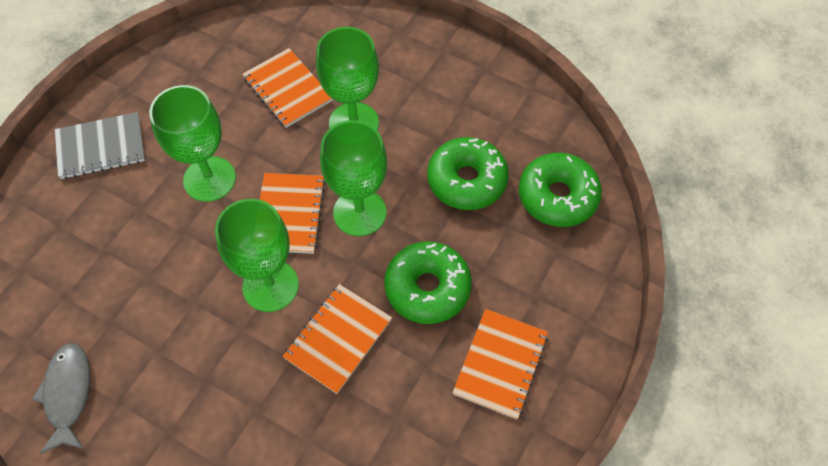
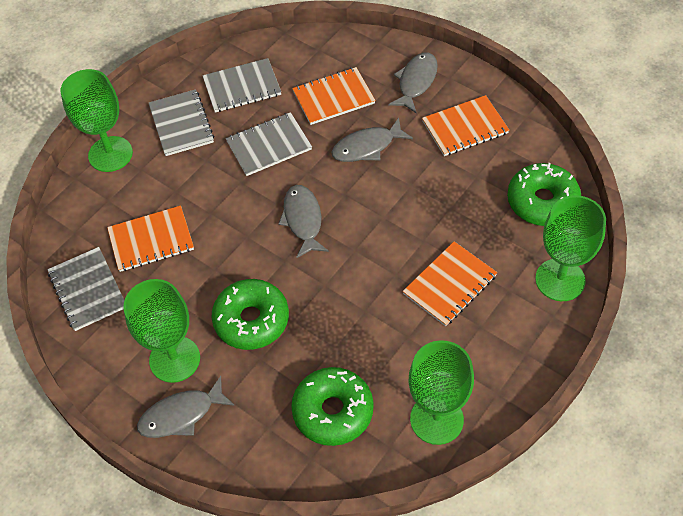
grey fish: 1 -> 4
grey notebook: 1 -> 4

